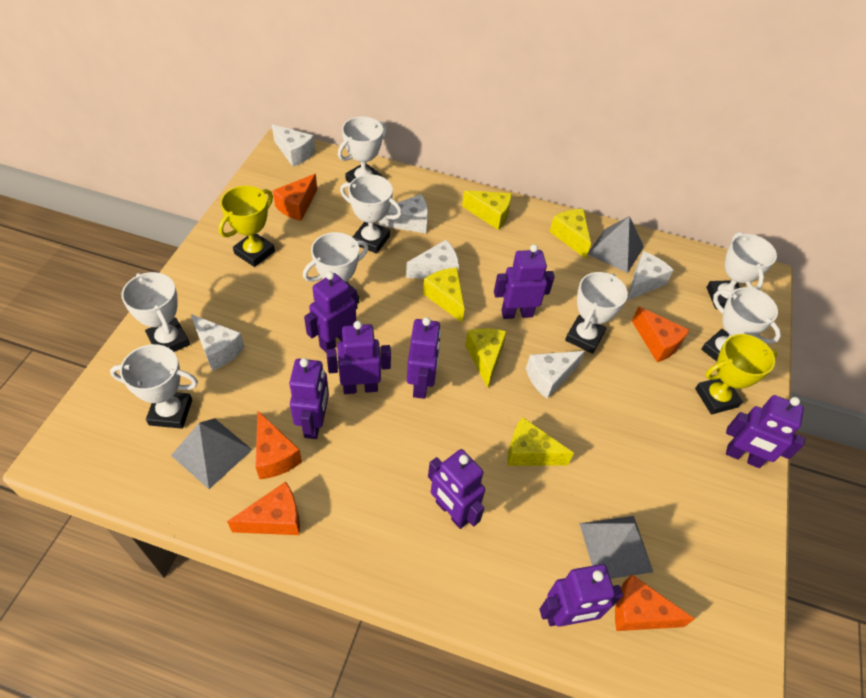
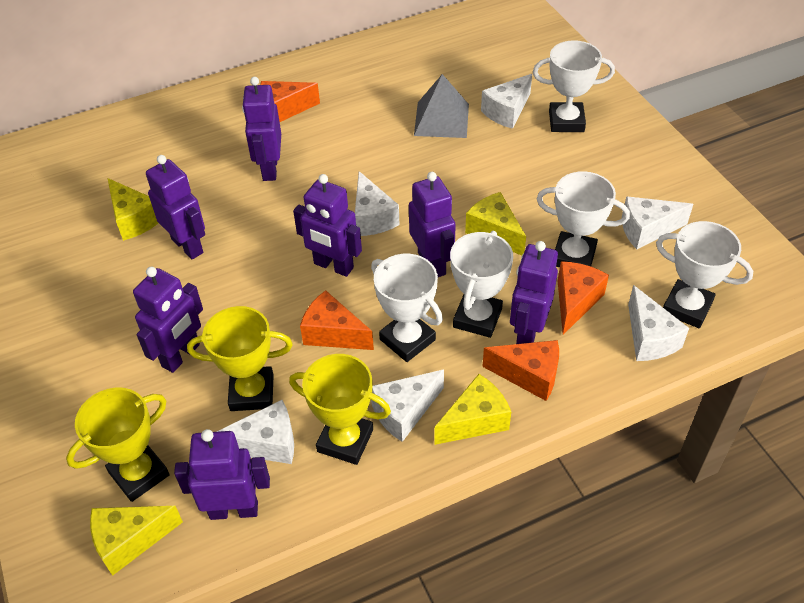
grey pyramid: 3 -> 1
orange cheese: 5 -> 4
purple robot: 8 -> 7
white trophy: 8 -> 5
yellow cheese: 5 -> 4
yellow trophy: 2 -> 3

